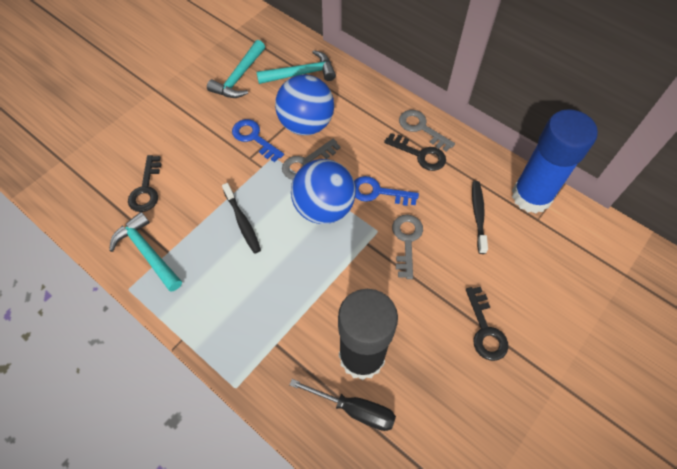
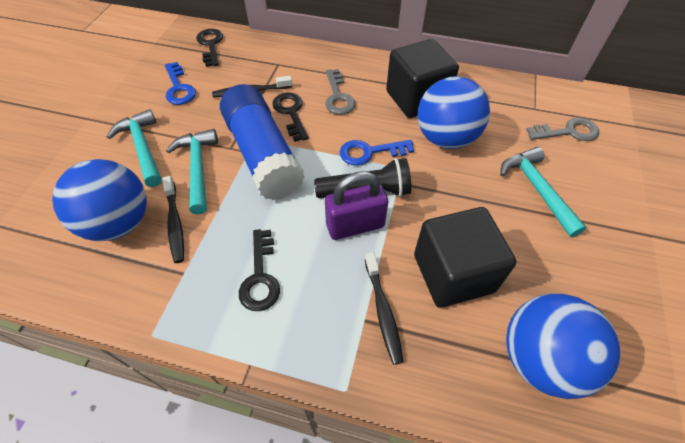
black cube: 0 -> 2
black flashlight: 0 -> 1
black glue stick: 1 -> 0
black screwdriver: 1 -> 0
black toothbrush: 2 -> 3
blue ball: 2 -> 3
grey key: 3 -> 2
purple padlock: 0 -> 1

